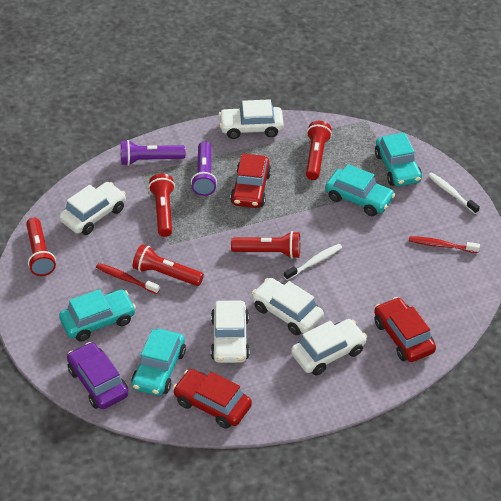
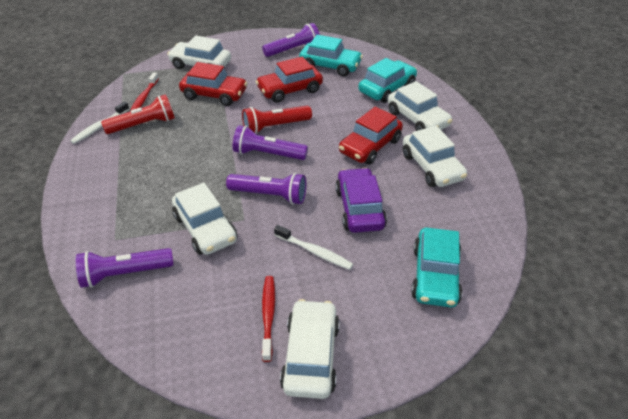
purple flashlight: 2 -> 4
red flashlight: 5 -> 2
turquoise car: 4 -> 3

